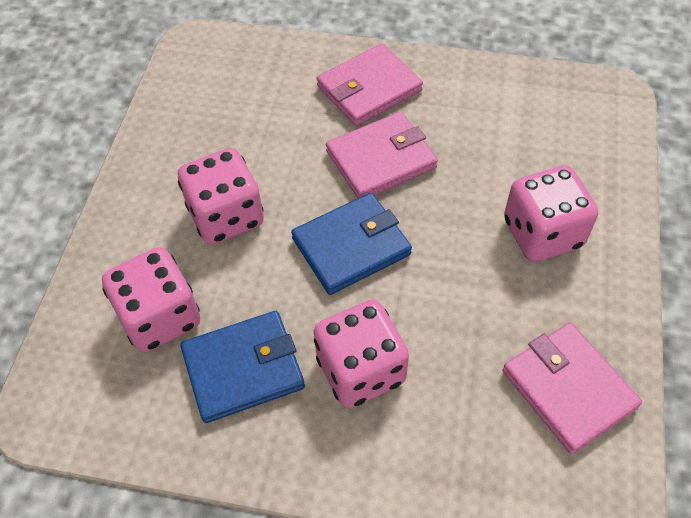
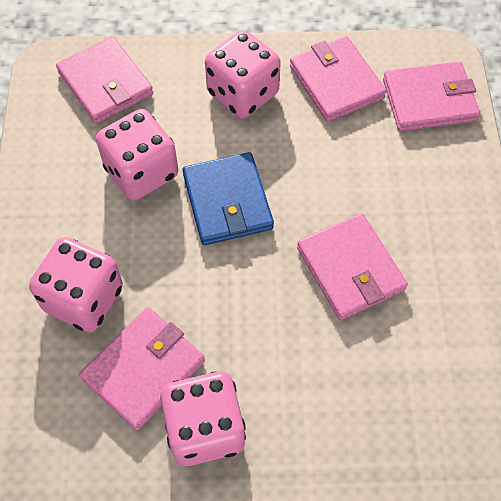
blue wallet: 2 -> 1
pink wallet: 3 -> 5

